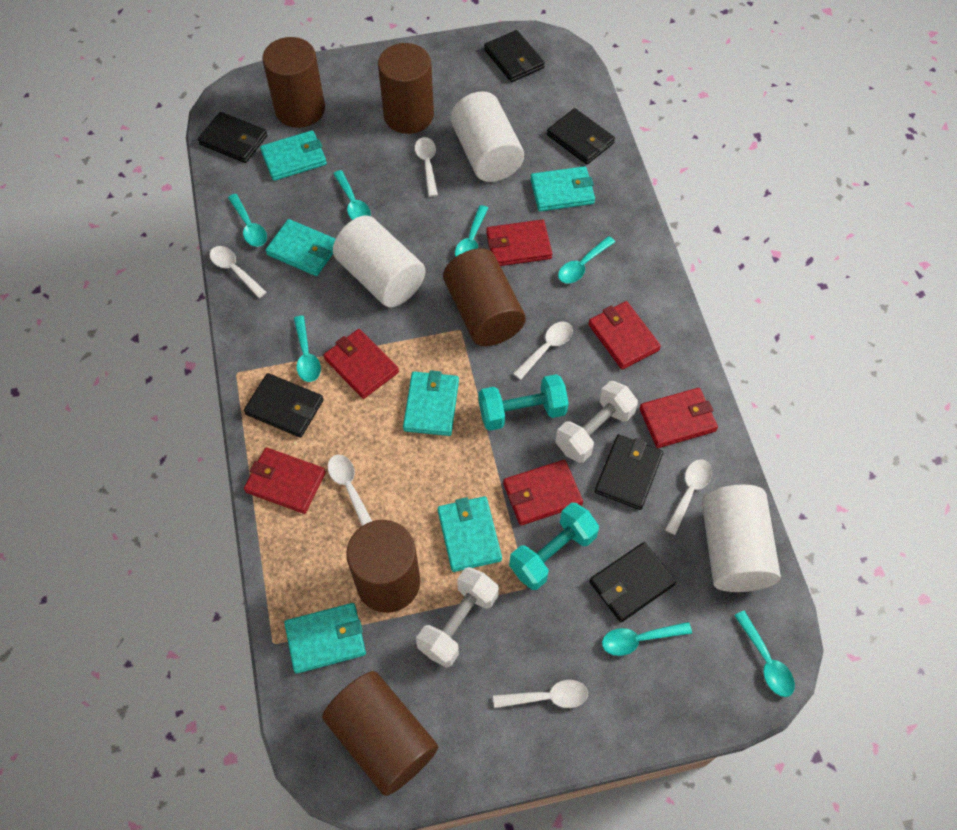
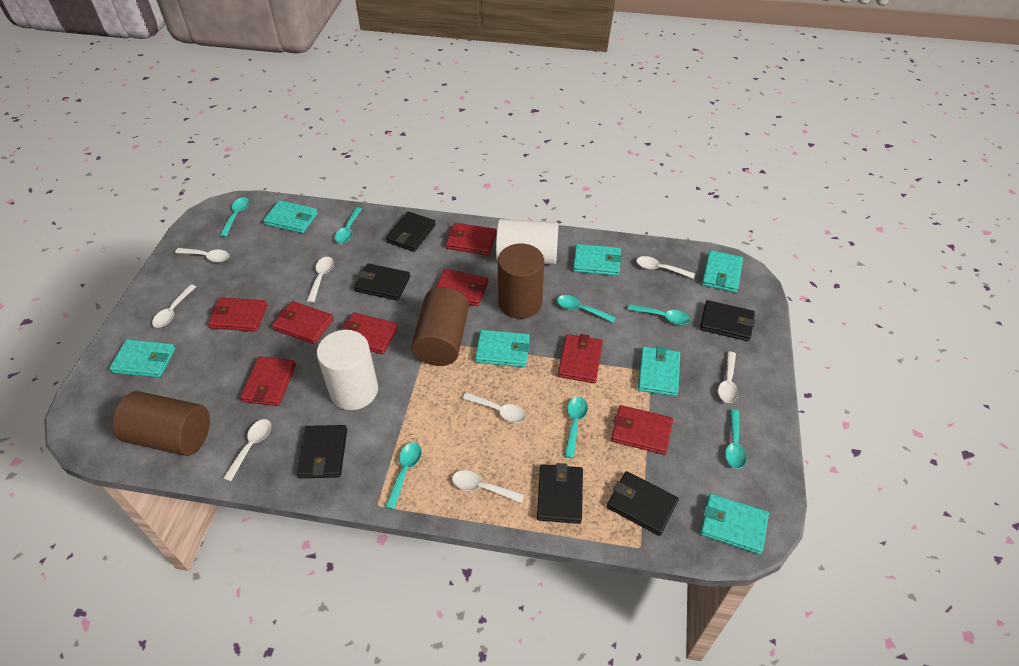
brown cylinder: 5 -> 3
red wallet: 6 -> 8
turquoise dumbbell: 2 -> 0
turquoise wallet: 6 -> 7
white cylinder: 3 -> 2
white dumbbell: 2 -> 0
white spoon: 6 -> 8

